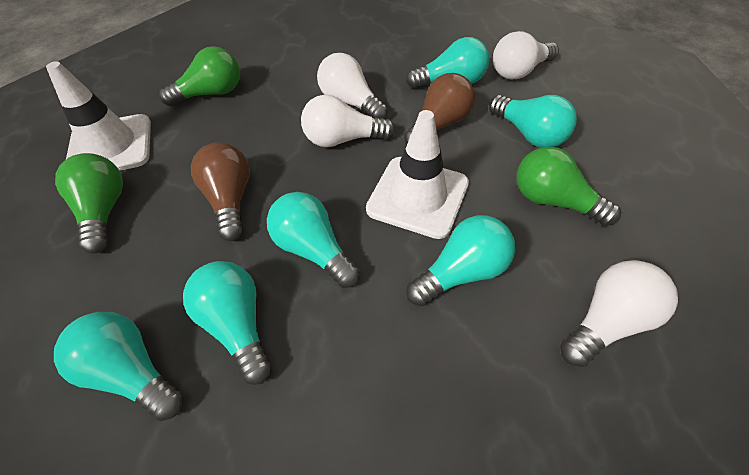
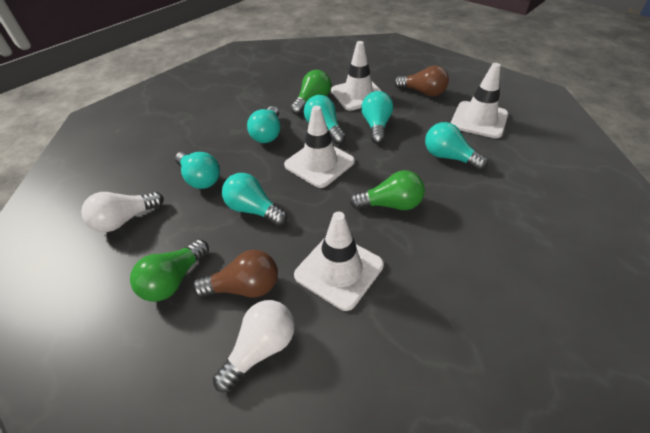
white light bulb: 4 -> 2
white traffic cone: 2 -> 4

